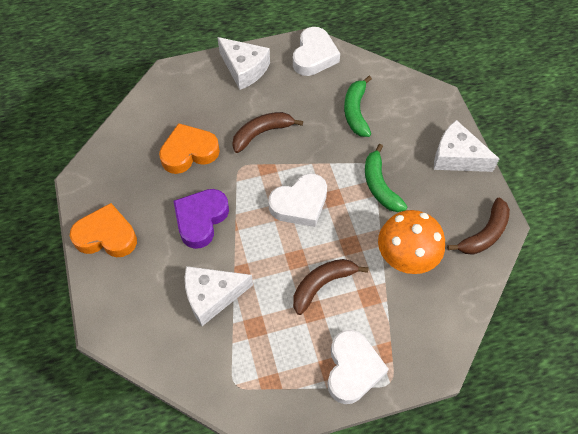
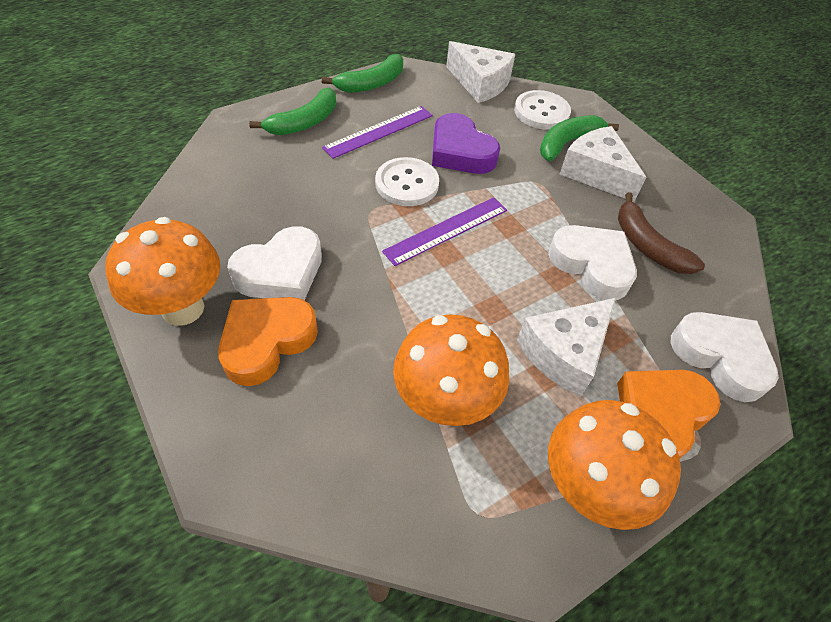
brown banana: 3 -> 1
green banana: 2 -> 3
orange mushroom: 1 -> 3
purple ruler: 0 -> 2
white button: 0 -> 2

